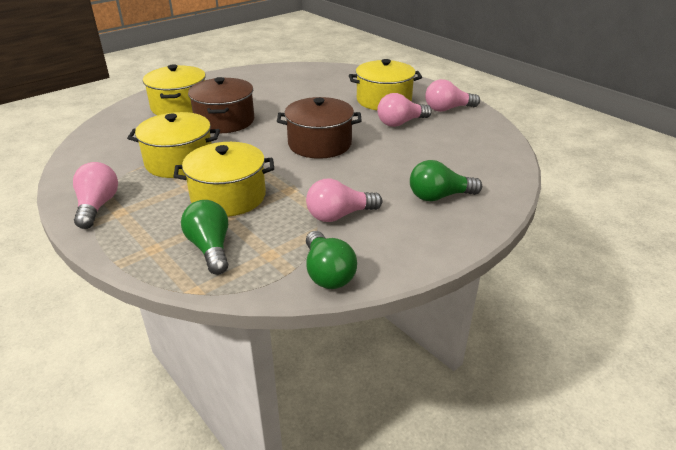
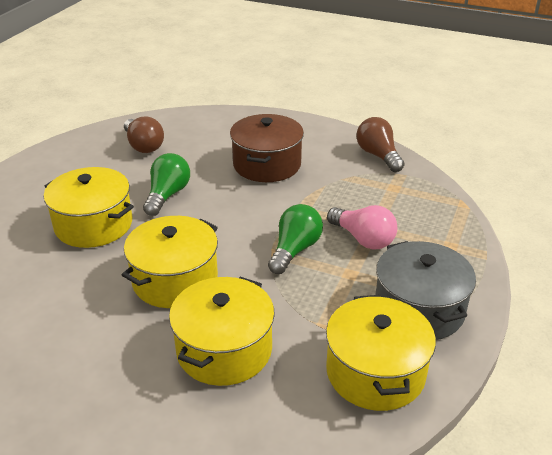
brown light bulb: 0 -> 2
brown pot: 2 -> 1
green light bulb: 3 -> 2
grey pot: 0 -> 1
pink light bulb: 4 -> 1

